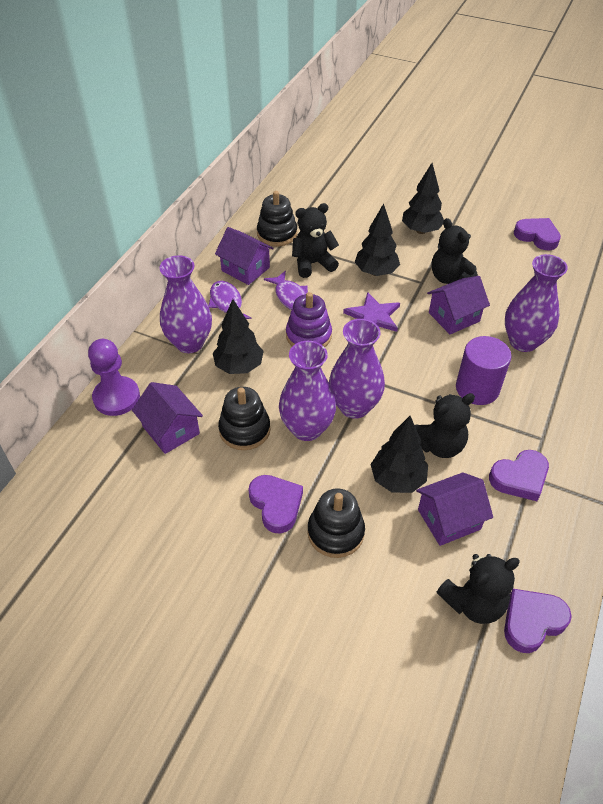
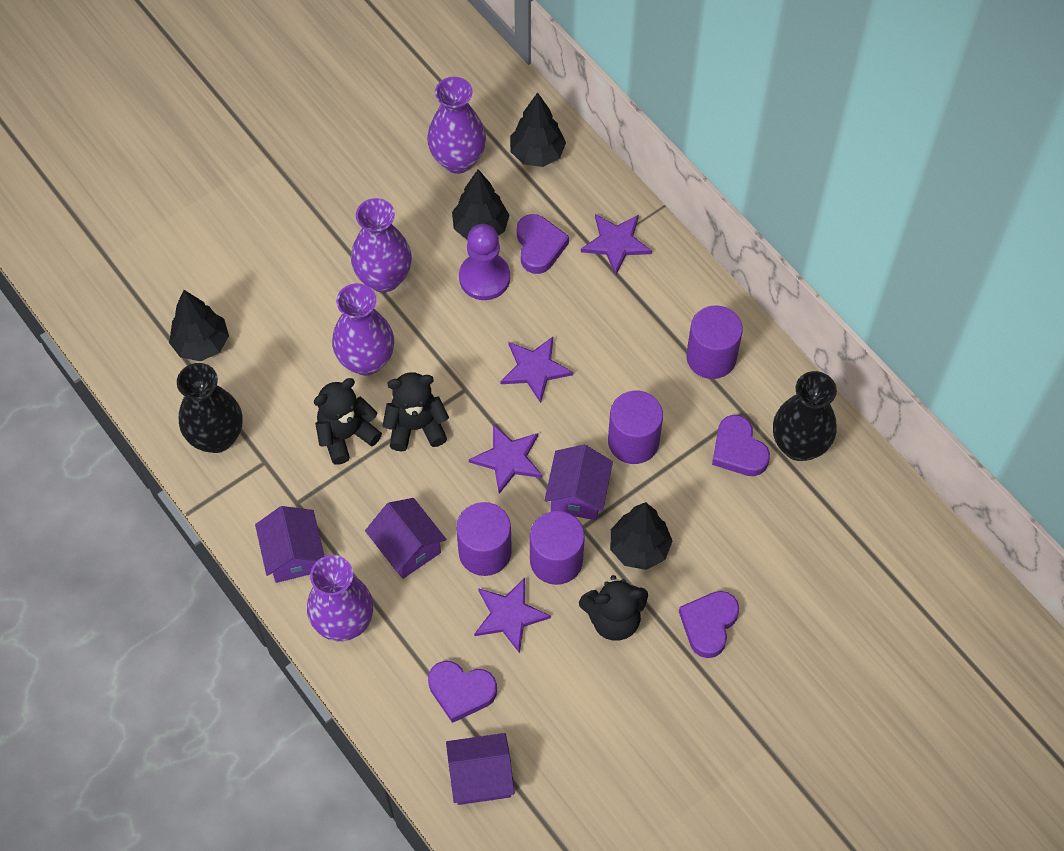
black stacking toy: 3 -> 0
black teddy bear: 4 -> 3
black vase: 0 -> 2
purple cylinder: 1 -> 4
purple fish: 2 -> 0
purple stacking toy: 1 -> 0
purple star: 1 -> 4

